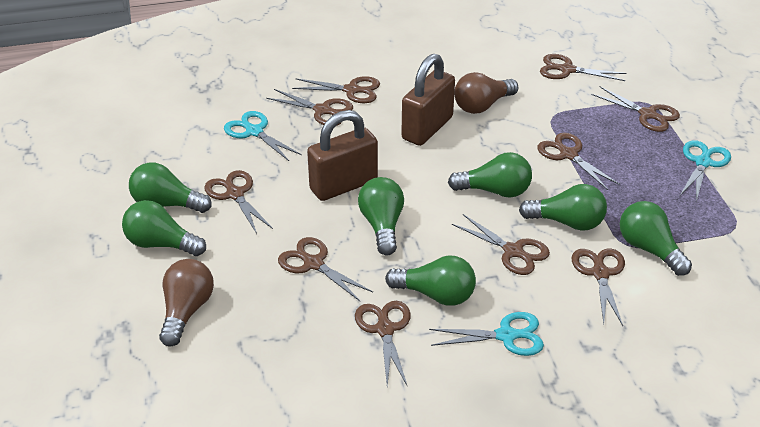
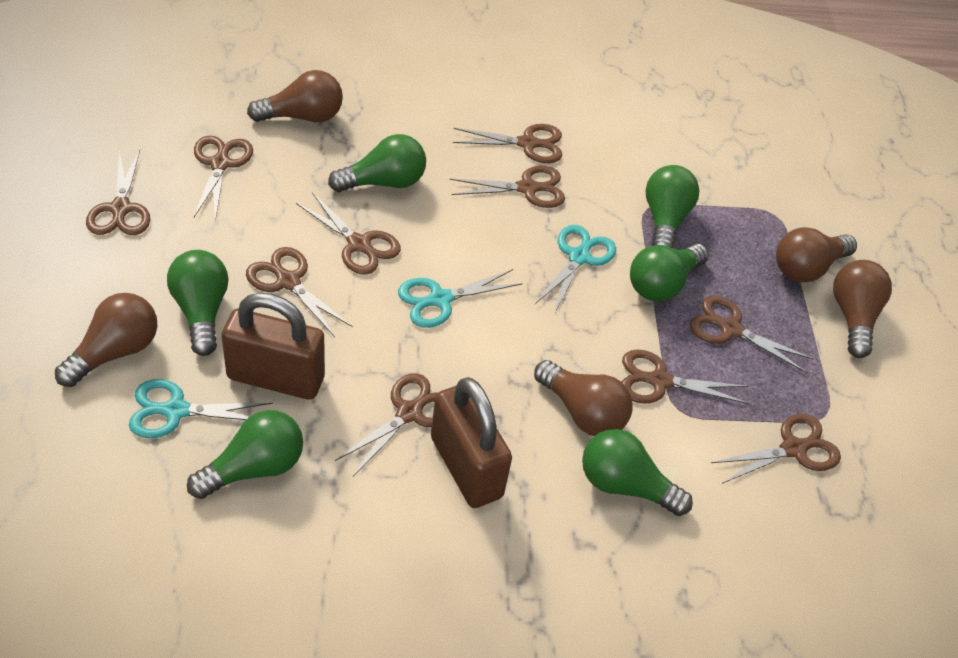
brown light bulb: 2 -> 5
green light bulb: 7 -> 6

